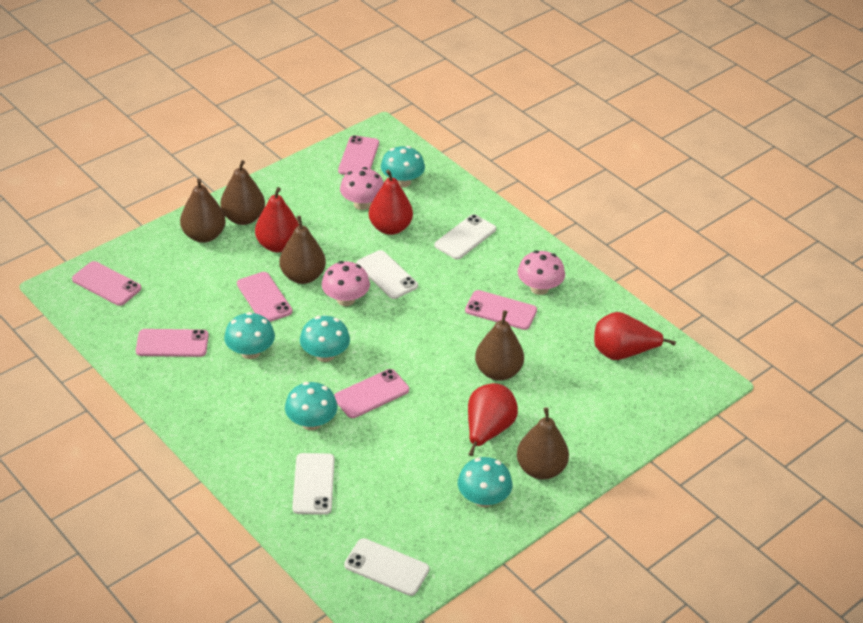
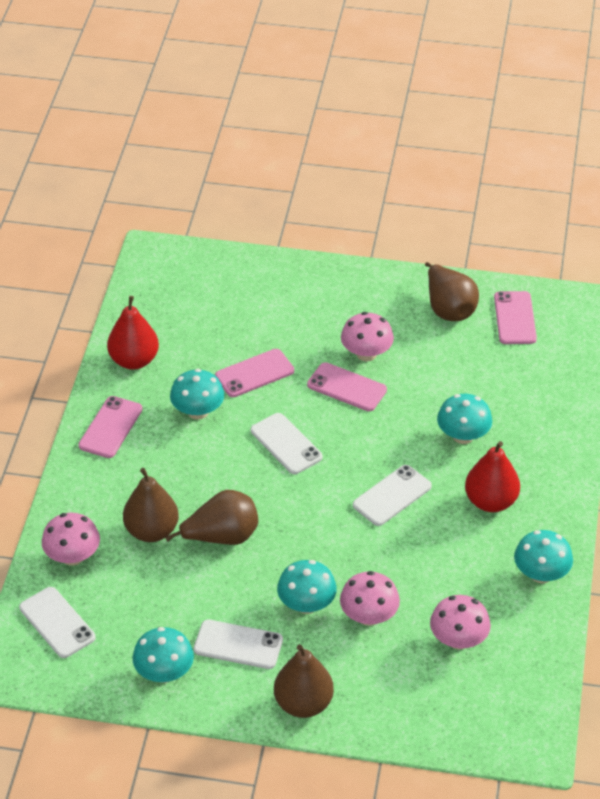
brown pear: 5 -> 4
pink mushroom: 3 -> 4
pink phone: 6 -> 4
red pear: 4 -> 2

